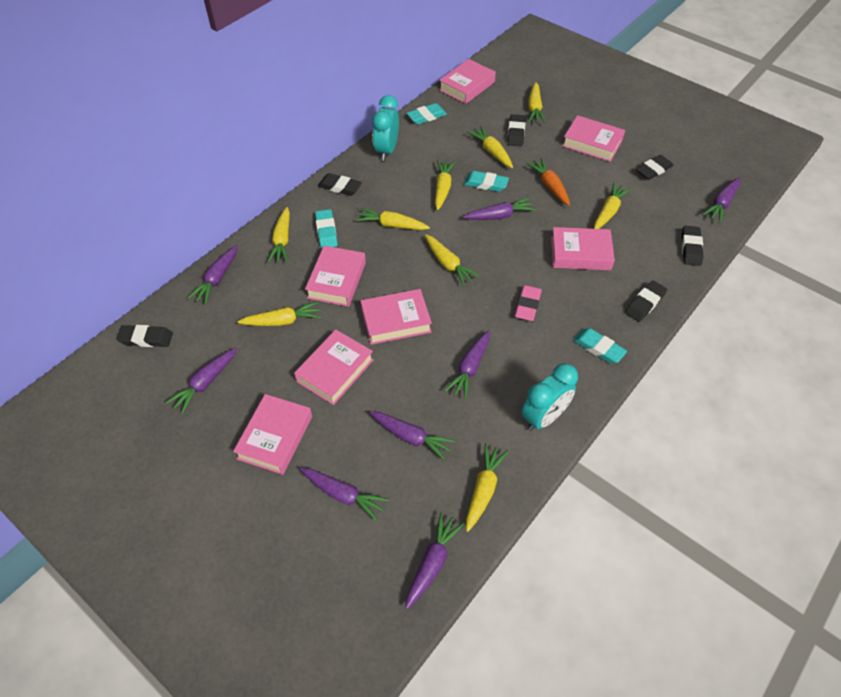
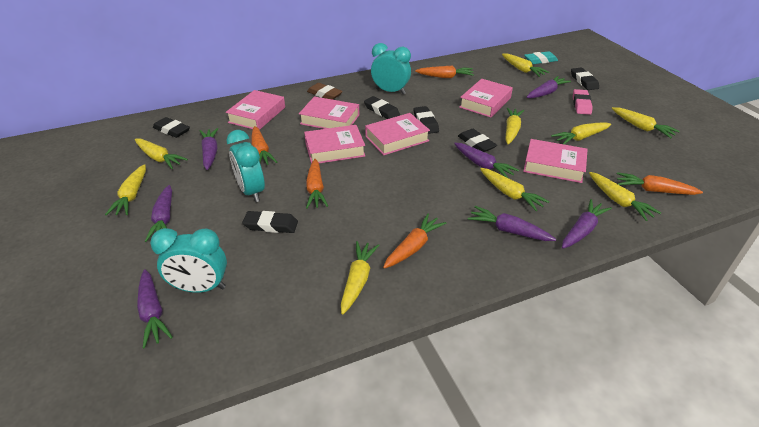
brown eraser: 0 -> 1
orange carrot: 1 -> 5
pink book: 7 -> 6
purple carrot: 8 -> 7
turquoise clock: 2 -> 3
turquoise eraser: 4 -> 1

